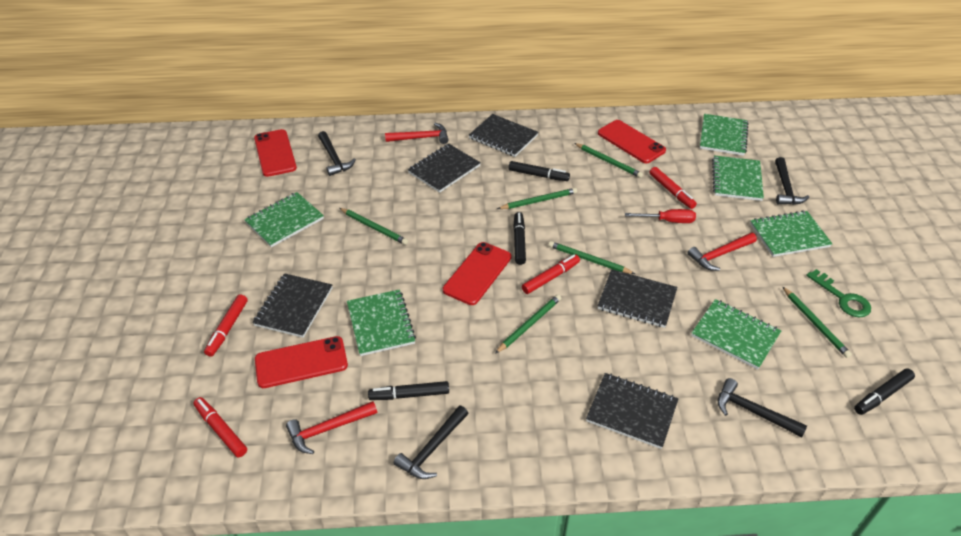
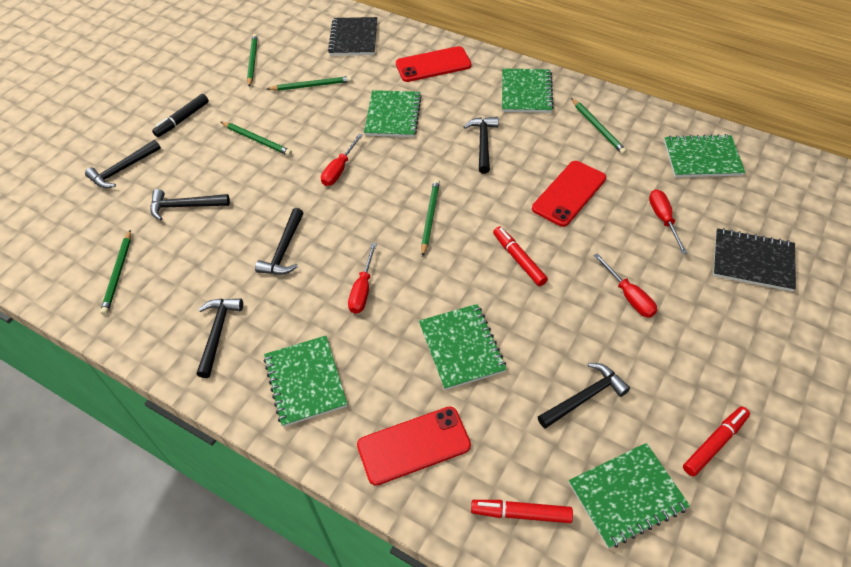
black hammer: 4 -> 6
black marker: 4 -> 1
black notebook: 5 -> 2
green key: 1 -> 0
red hammer: 3 -> 0
red marker: 4 -> 3
red phone: 4 -> 3
red screwdriver: 1 -> 4

